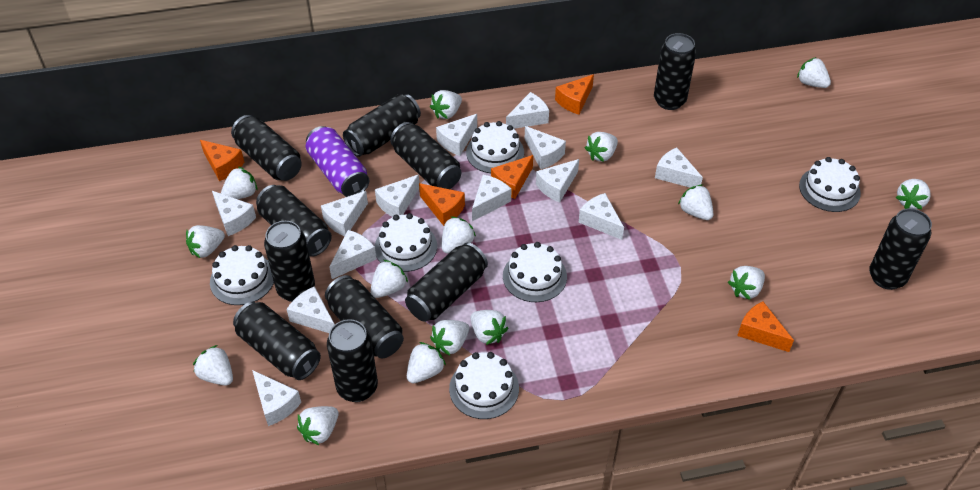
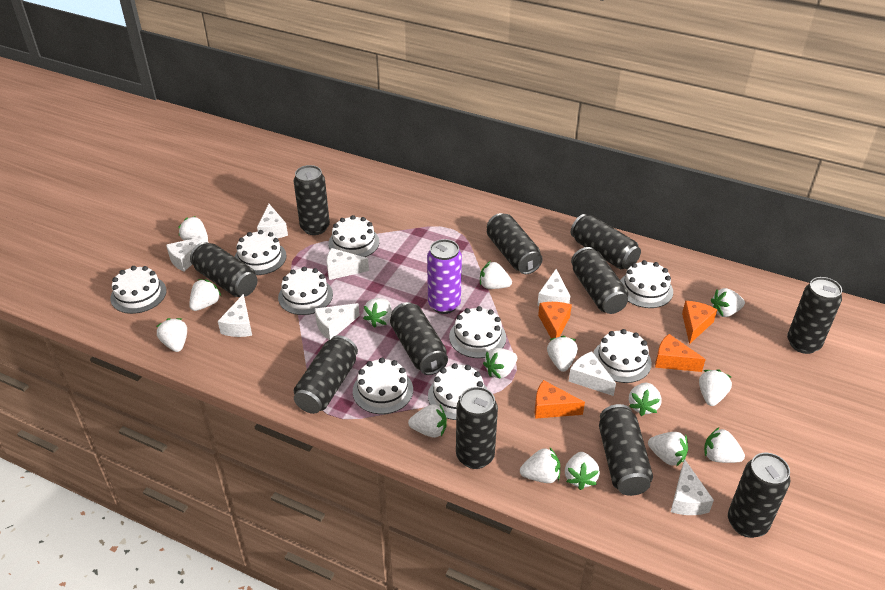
orange cheese: 5 -> 4
white cake: 6 -> 9
white cheese: 13 -> 8

